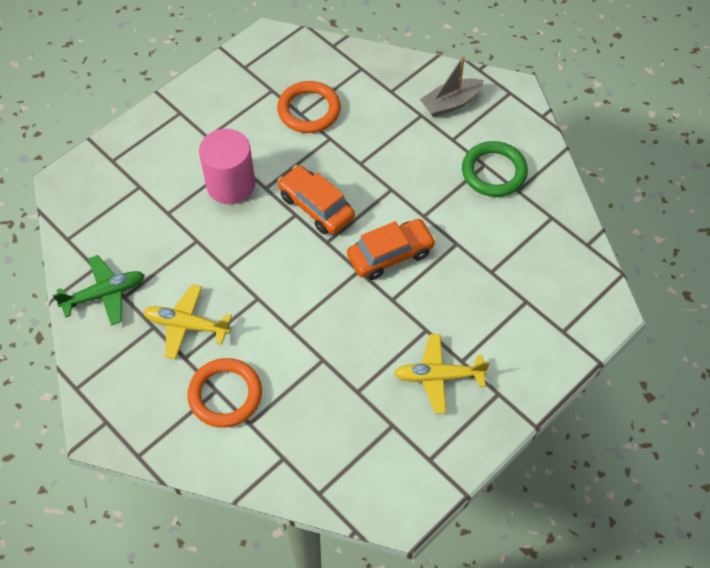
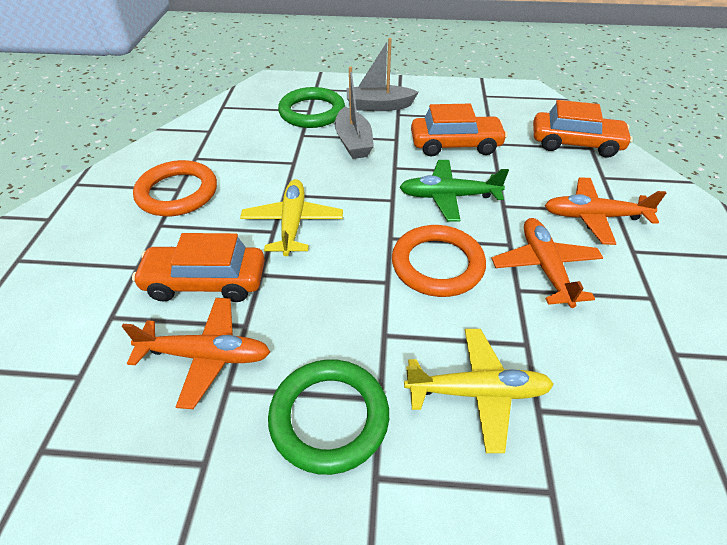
green ring: 1 -> 2
grey boat: 1 -> 2
orange car: 2 -> 3
orange plane: 0 -> 3
pink cylinder: 1 -> 0

